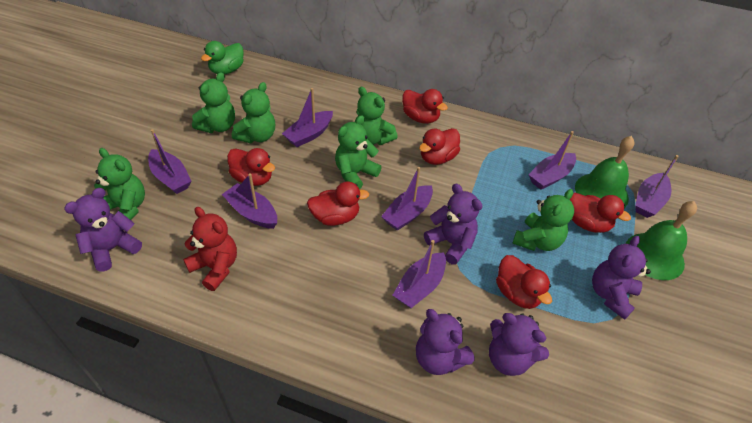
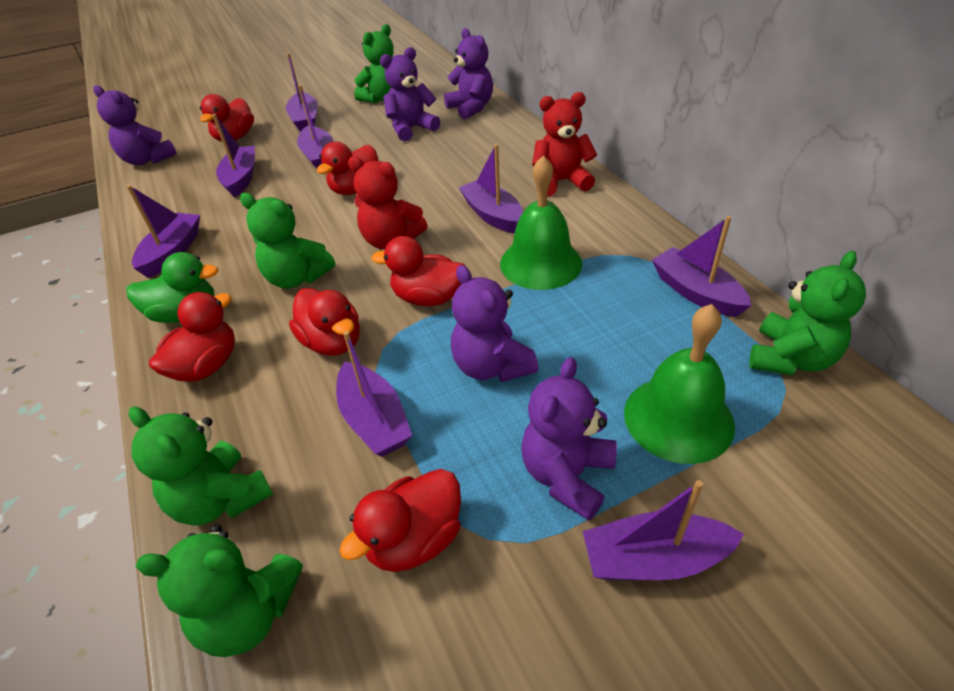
green teddy bear: 6 -> 5
purple boat: 7 -> 8
red teddy bear: 1 -> 2

